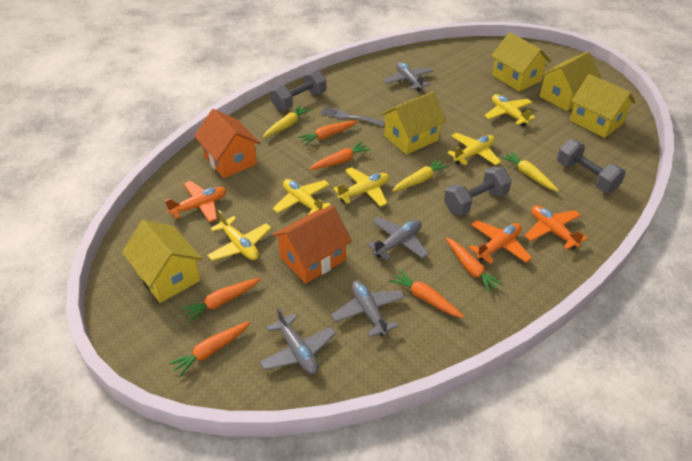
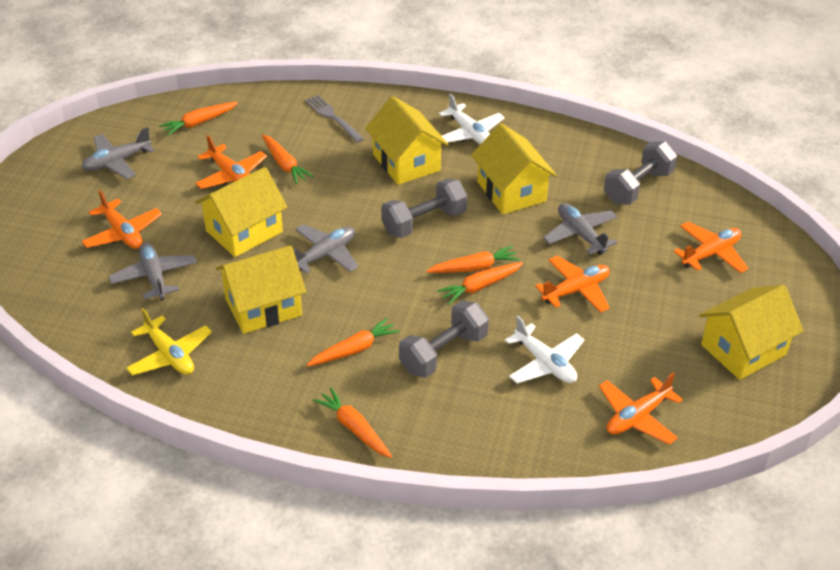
orange house: 2 -> 0
orange plane: 3 -> 5
white plane: 0 -> 2
yellow carrot: 3 -> 0
yellow plane: 5 -> 1

